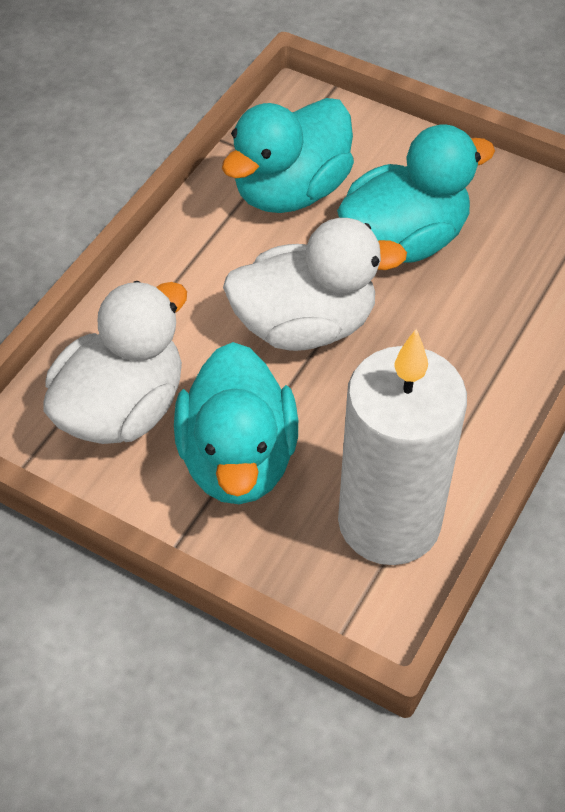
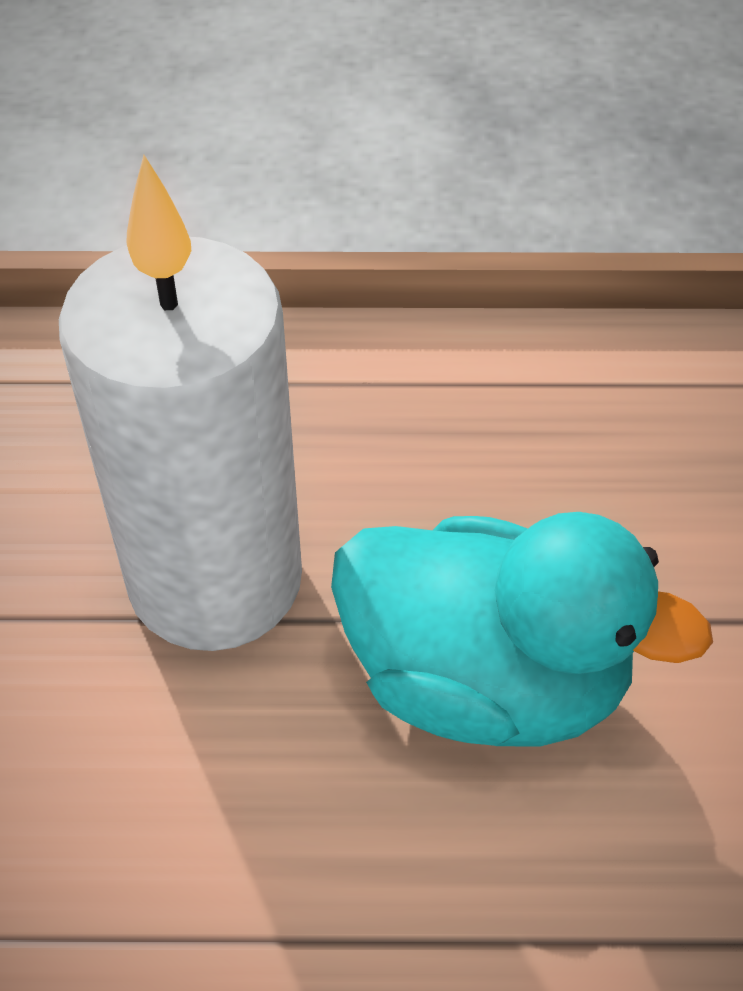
turquoise duck: 3 -> 1
white duck: 2 -> 0

